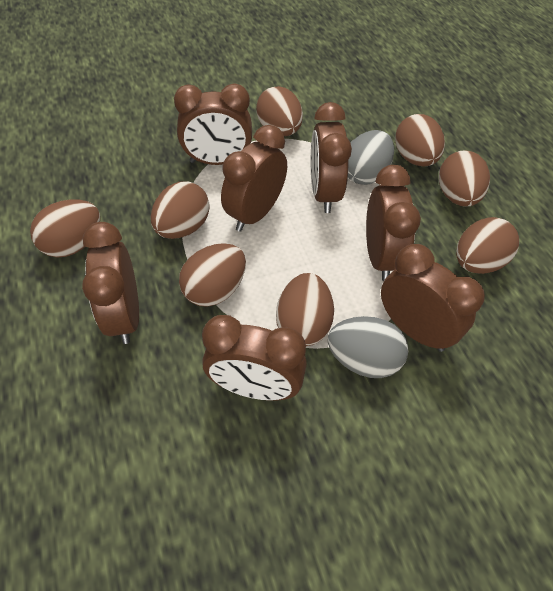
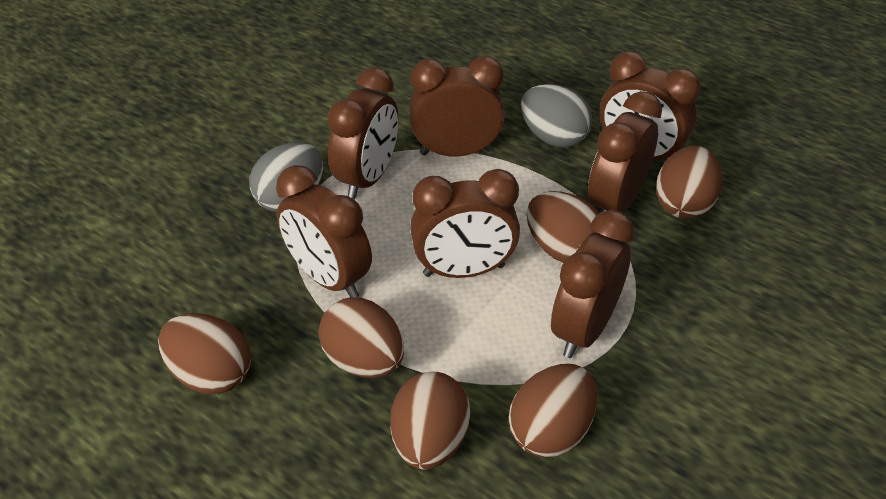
brown egg: 8 -> 6

